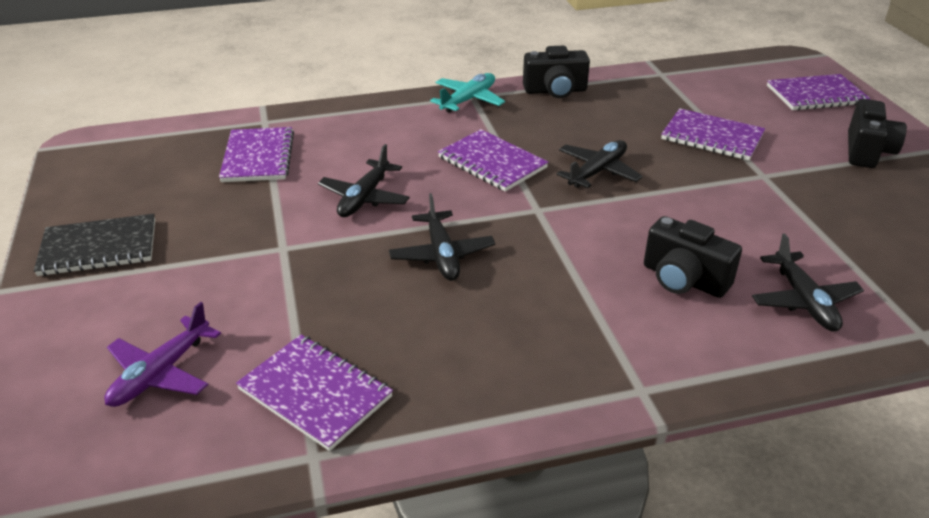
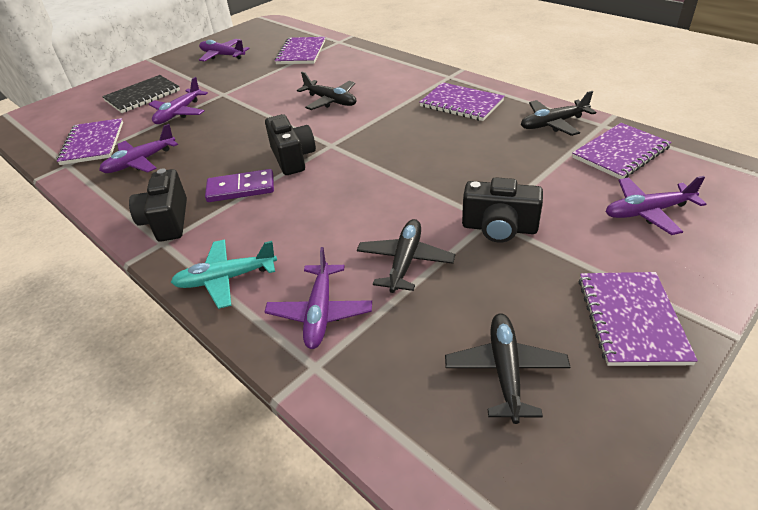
purple domino: 0 -> 1
purple plane: 1 -> 5

